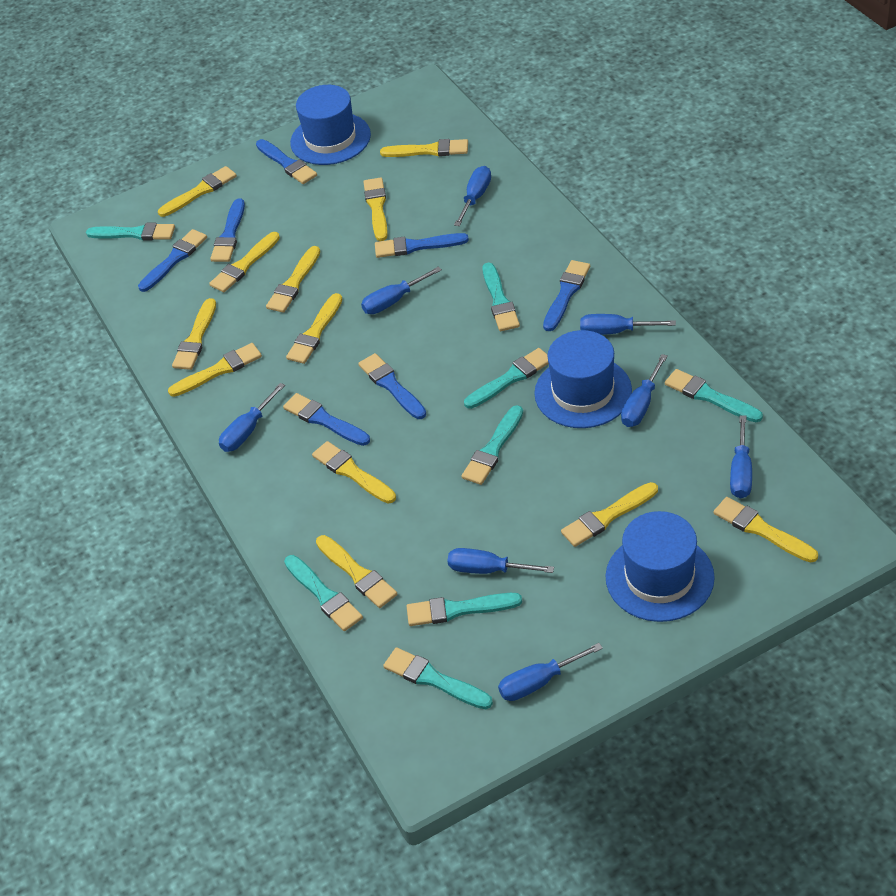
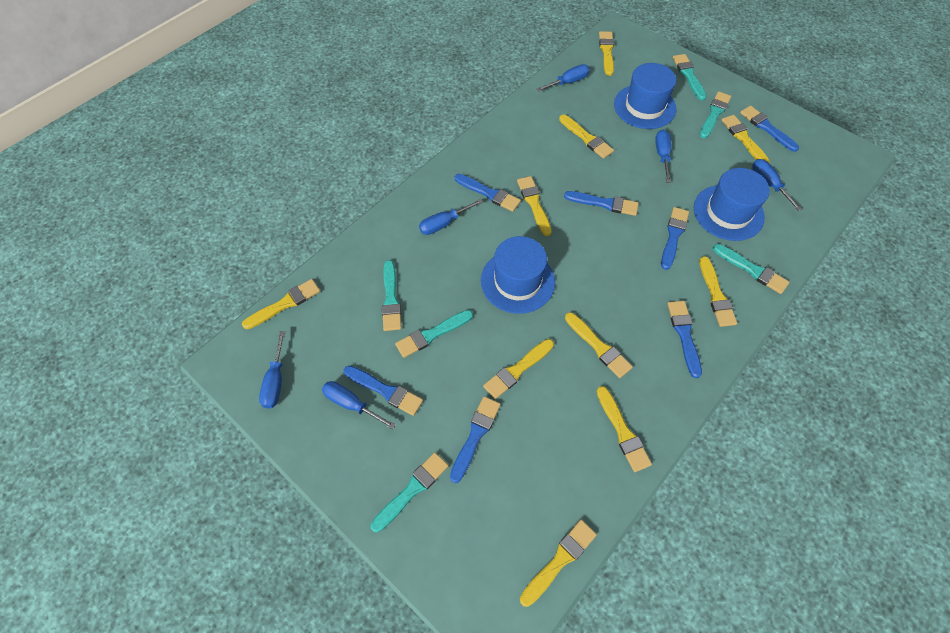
blue screwdriver: 8 -> 6
turquoise brush: 8 -> 6
yellow brush: 12 -> 10

